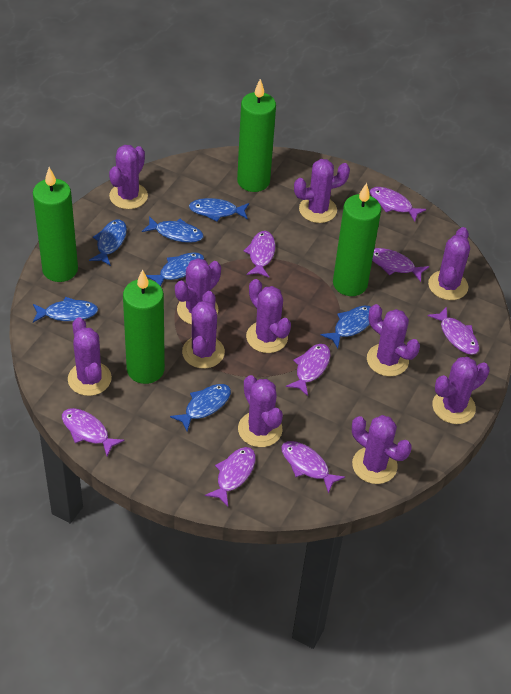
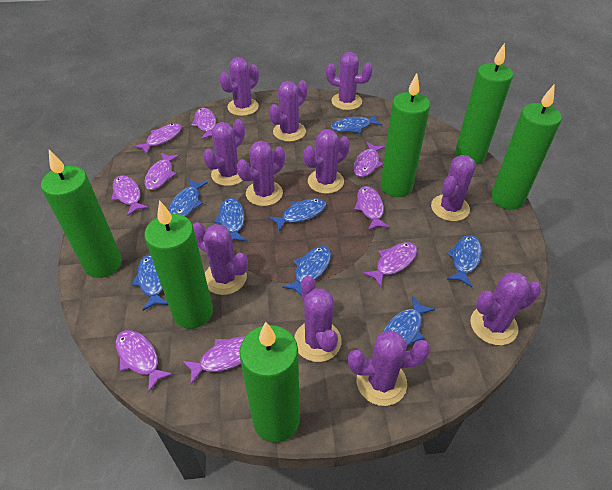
blue fish: 7 -> 8
green candle: 4 -> 6
purple fish: 8 -> 9

